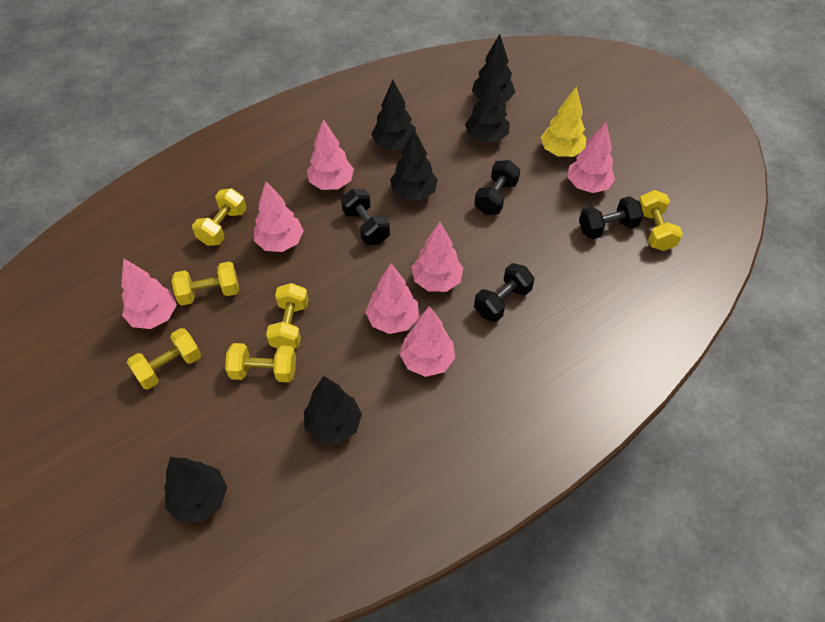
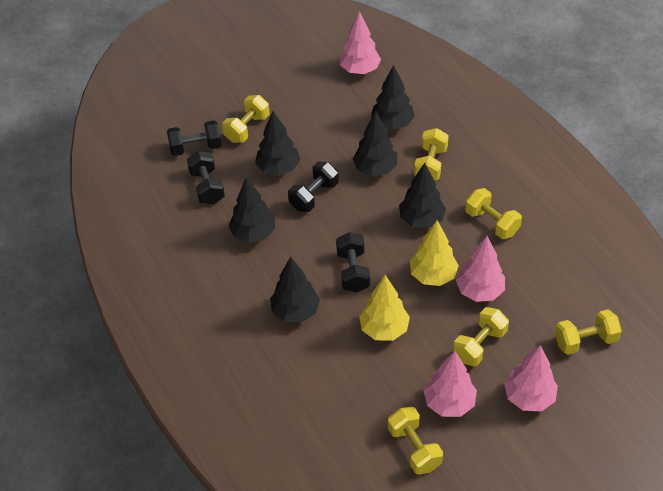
pink tree: 7 -> 4
yellow tree: 1 -> 2

